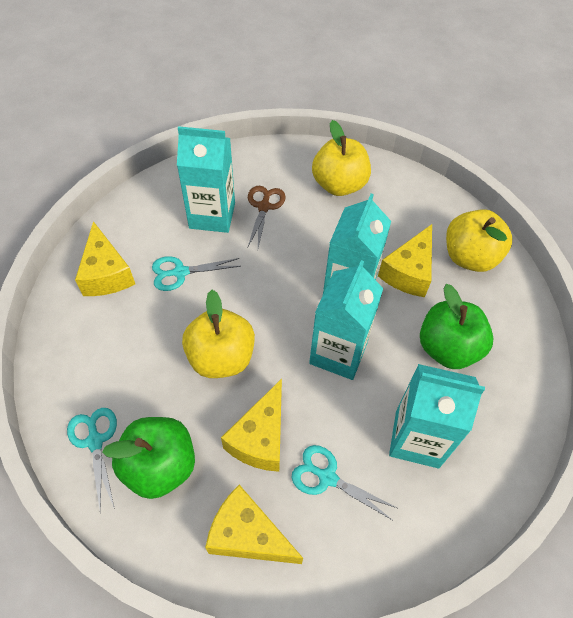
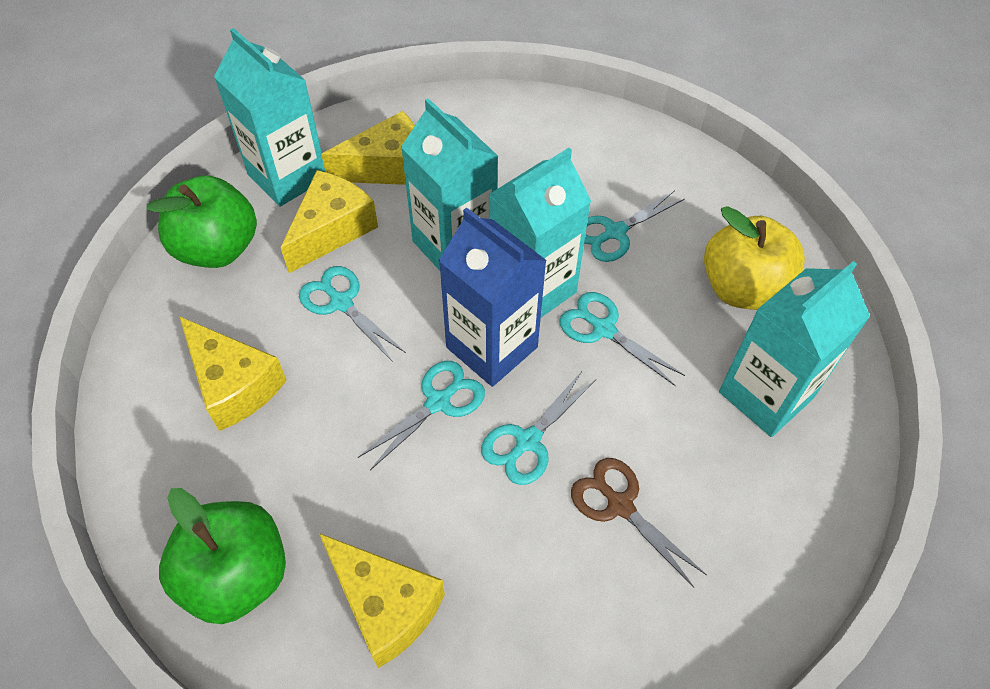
blue carton: 0 -> 1
turquoise scissors: 3 -> 5
yellow apple: 3 -> 1

